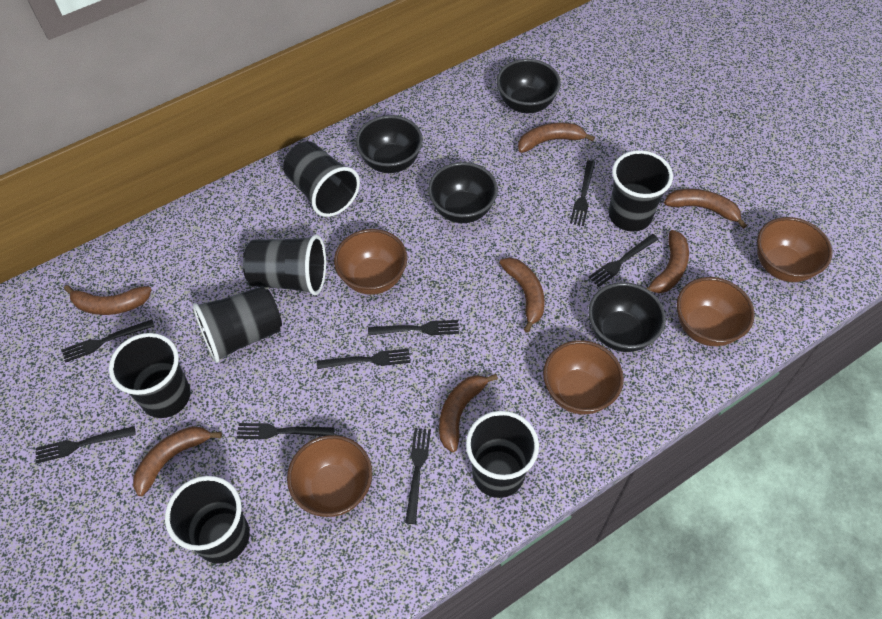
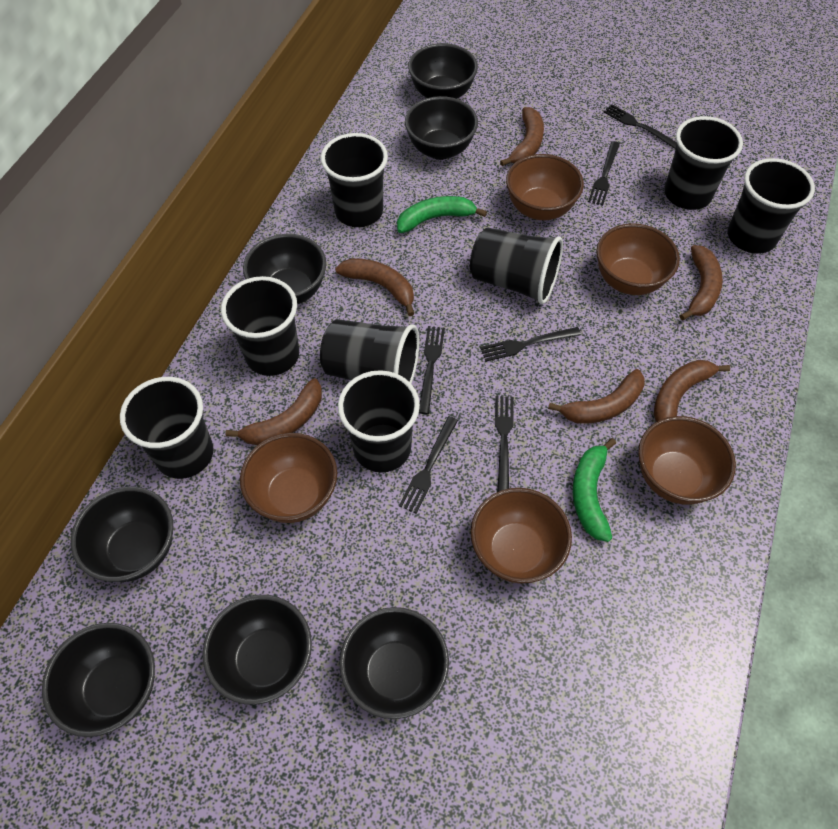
black bowl: 4 -> 7
black cup: 7 -> 8
black fork: 8 -> 6
brown banana: 7 -> 6
green banana: 0 -> 2

